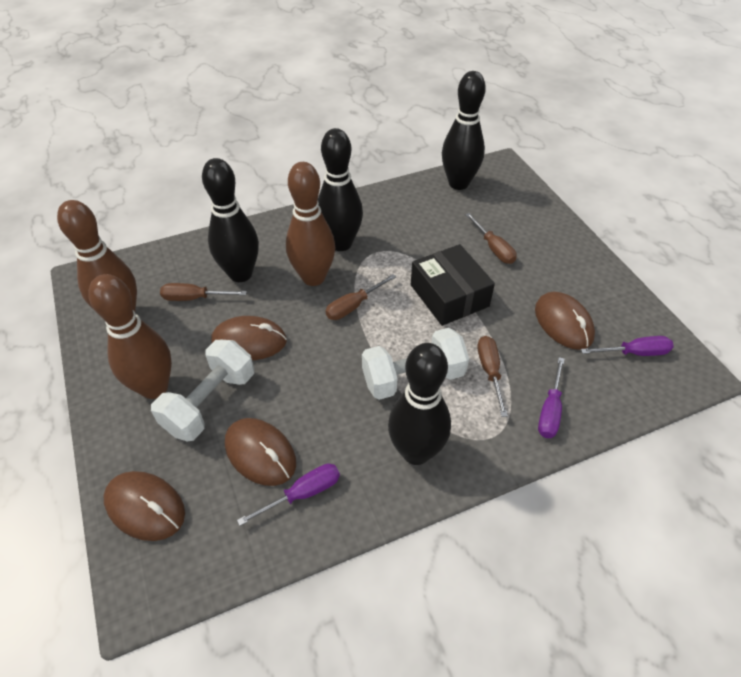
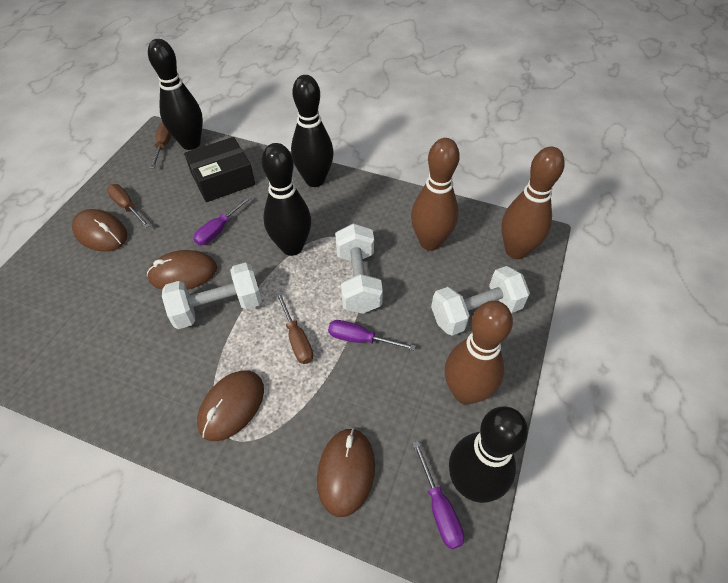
brown screwdriver: 4 -> 3
white dumbbell: 2 -> 3

